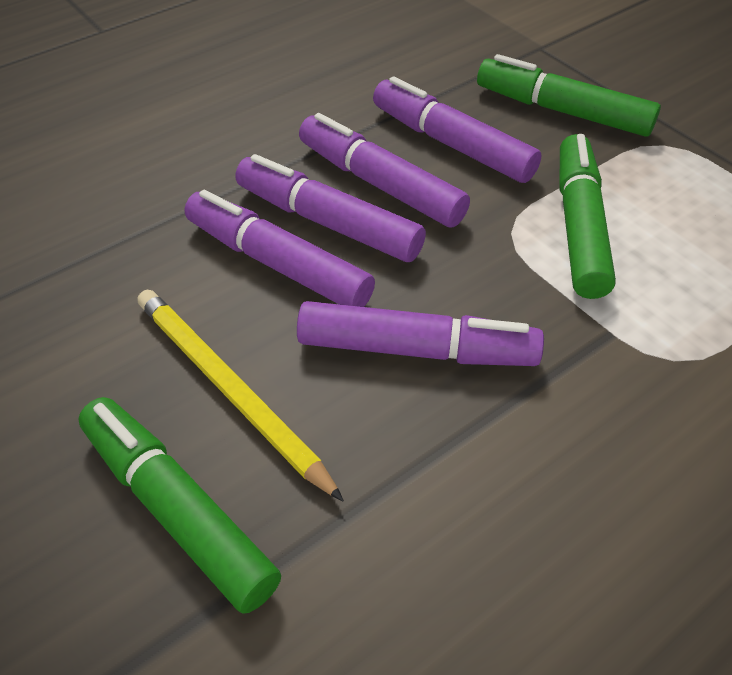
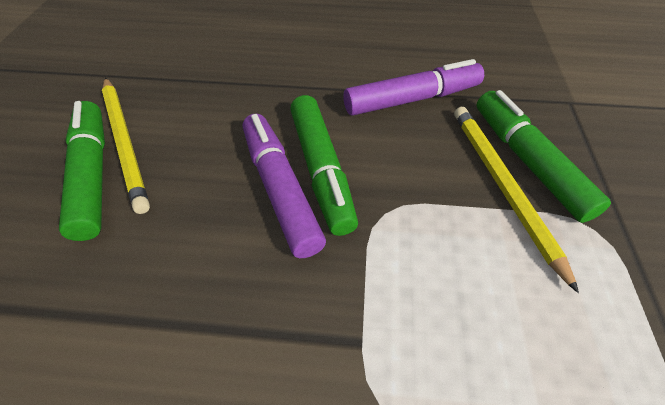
purple marker: 5 -> 2
yellow pencil: 1 -> 2

